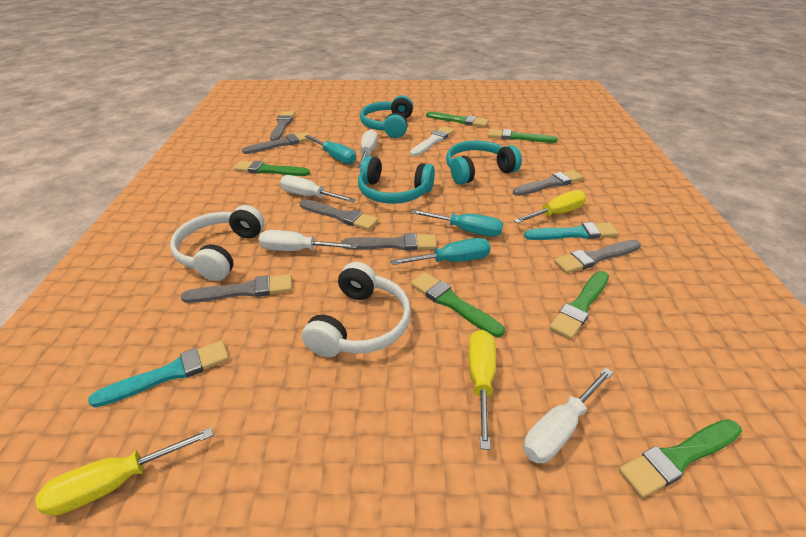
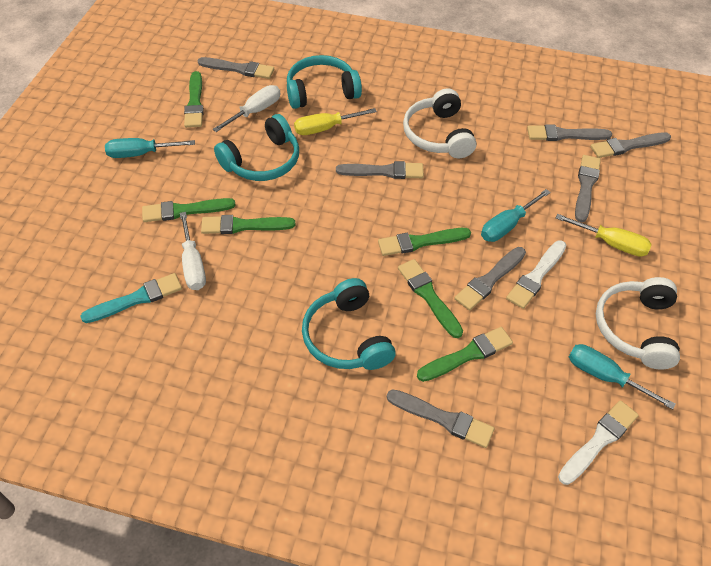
turquoise brush: 2 -> 1
white brush: 1 -> 2
white screwdriver: 4 -> 2
yellow screwdriver: 3 -> 2

